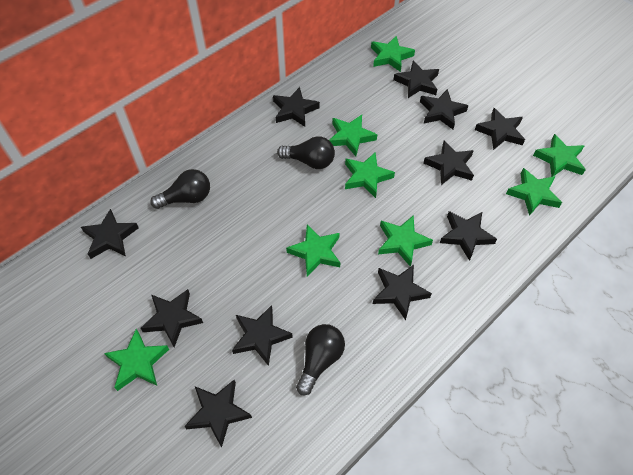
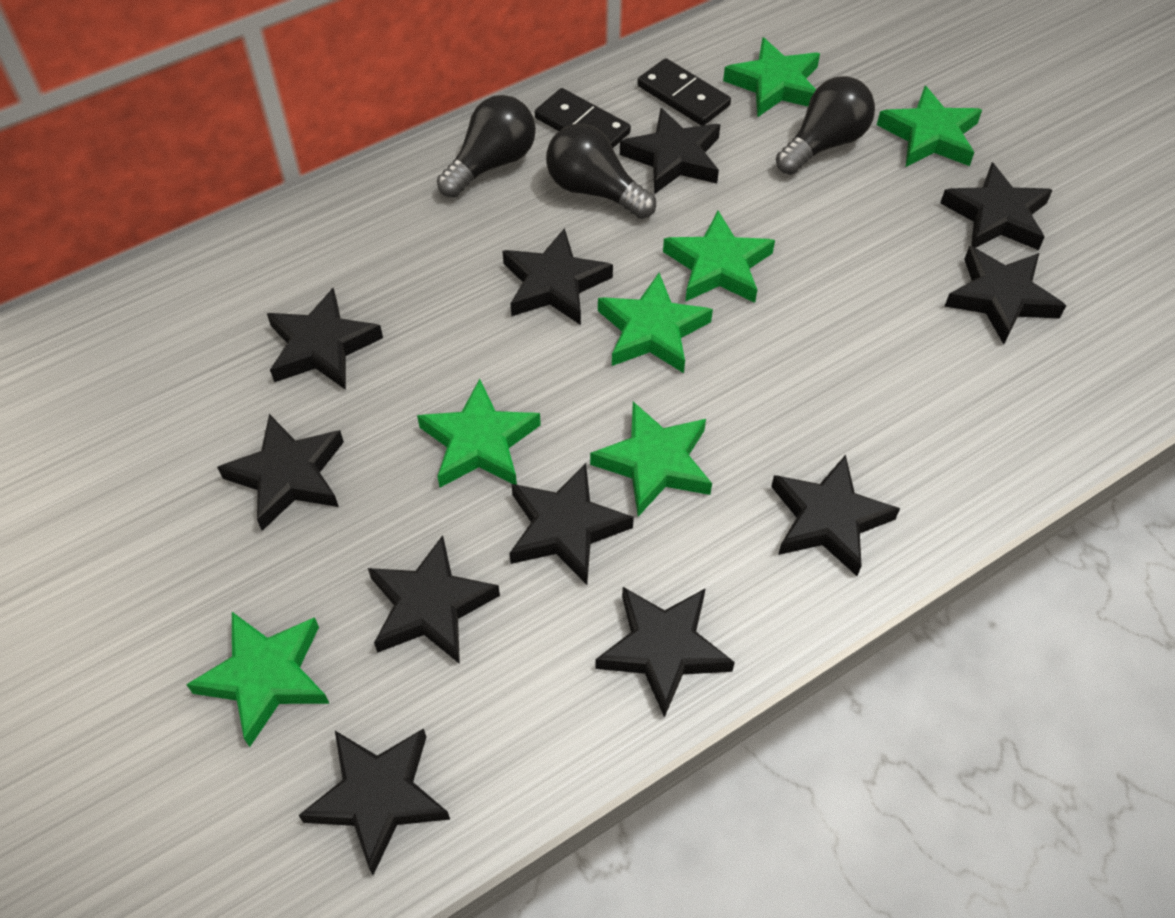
black domino: 0 -> 2
green star: 8 -> 7

